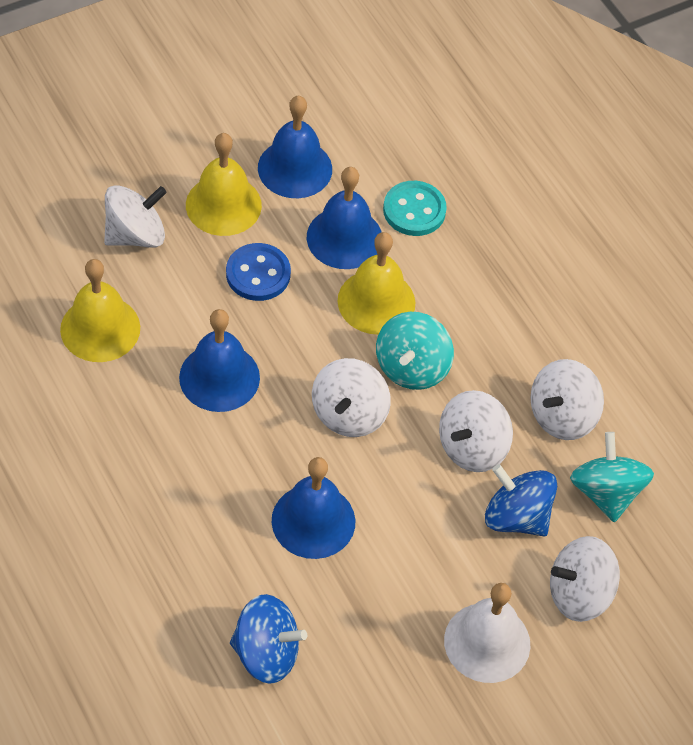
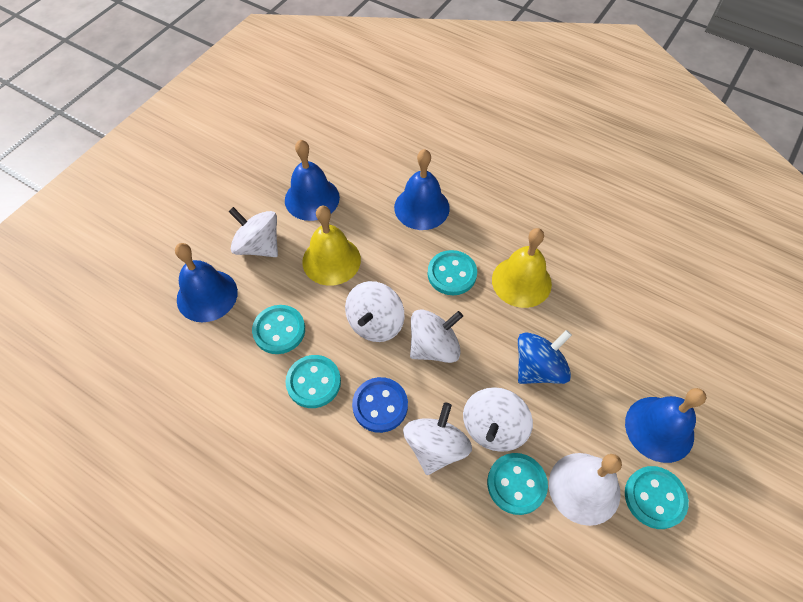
blue spinning top: 2 -> 1
turquoise button: 1 -> 5
turquoise spinning top: 2 -> 0
yellow bell: 3 -> 2

